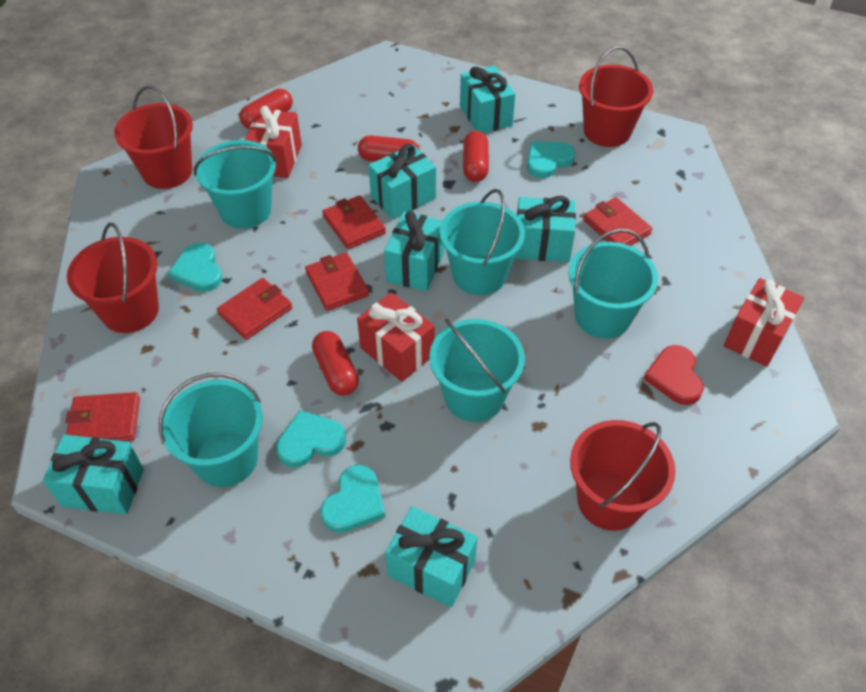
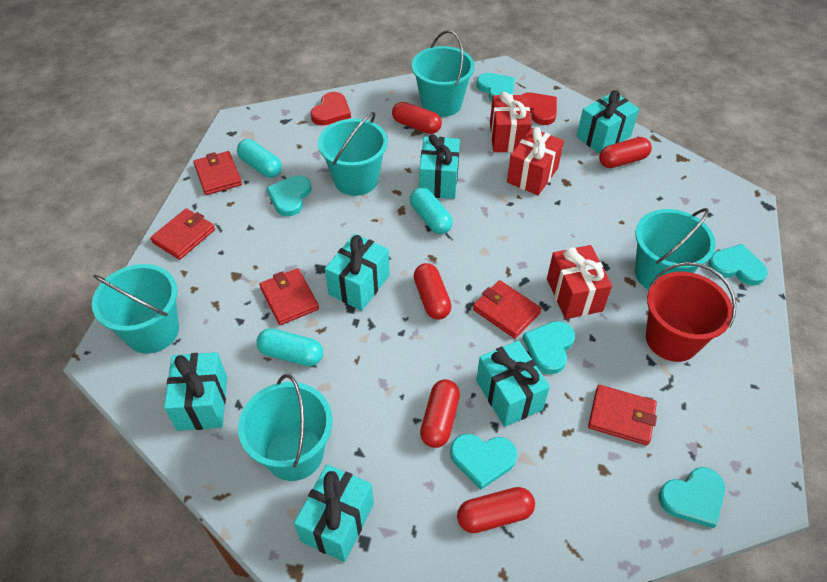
red bucket: 4 -> 1
red capsule: 4 -> 5
red heart: 1 -> 2
turquoise capsule: 0 -> 3
turquoise heart: 4 -> 6

